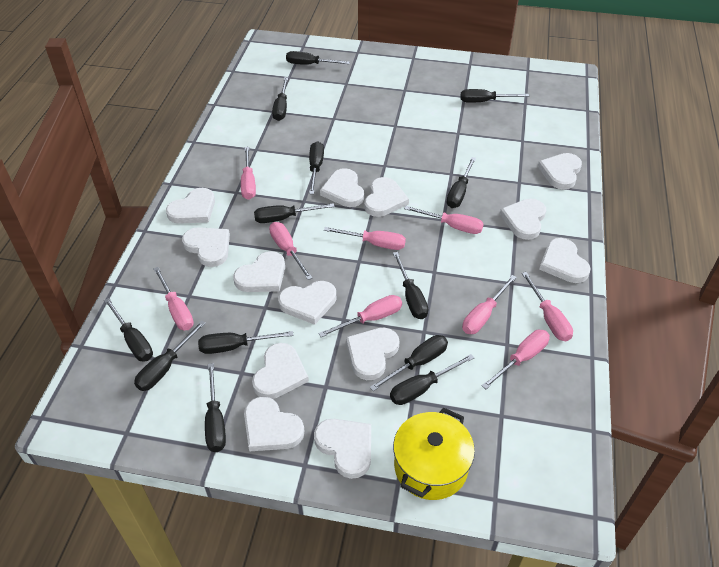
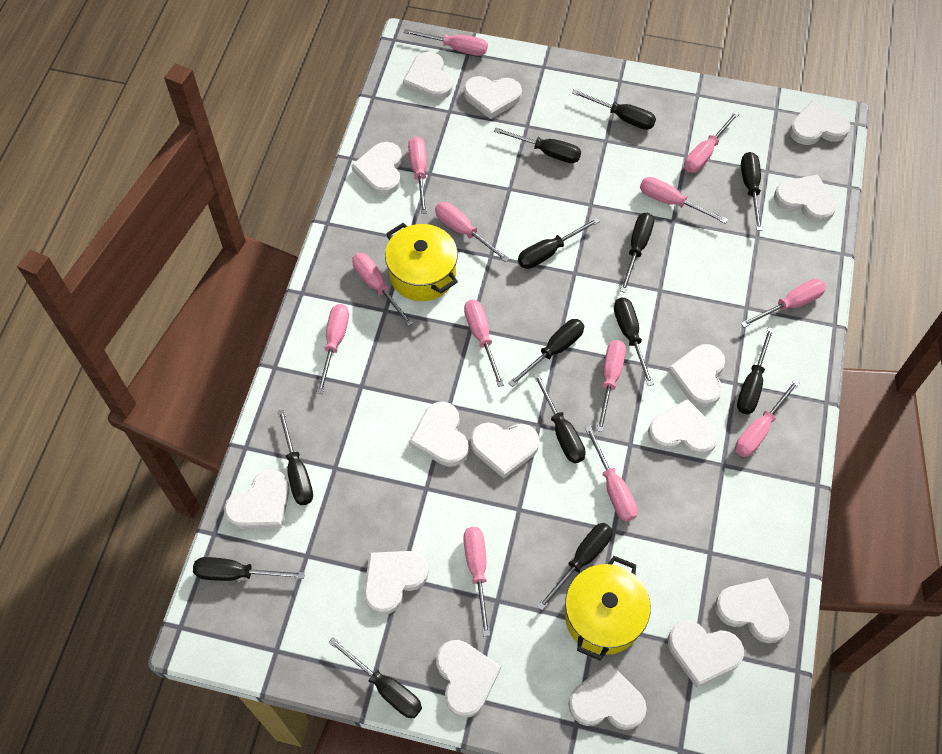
pink screwdriver: 9 -> 13
white heart: 13 -> 15
yellow pot: 1 -> 2

